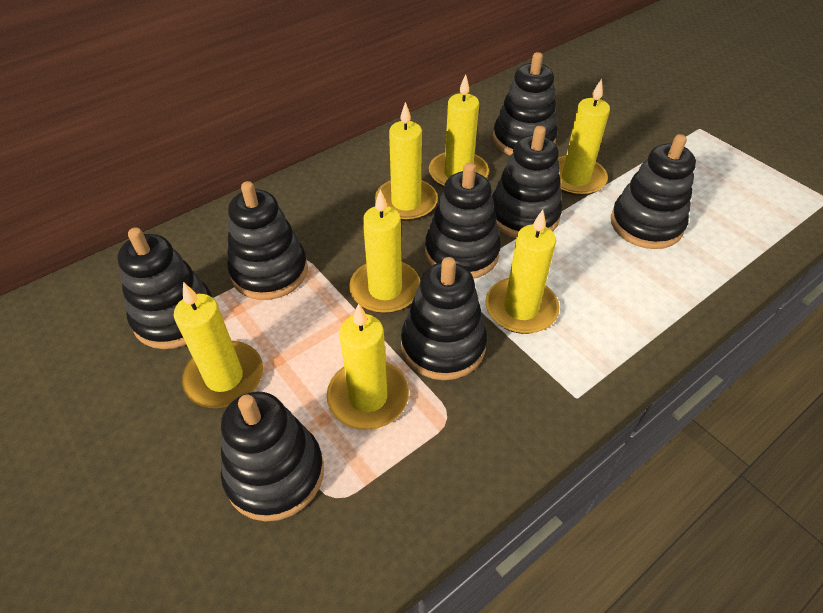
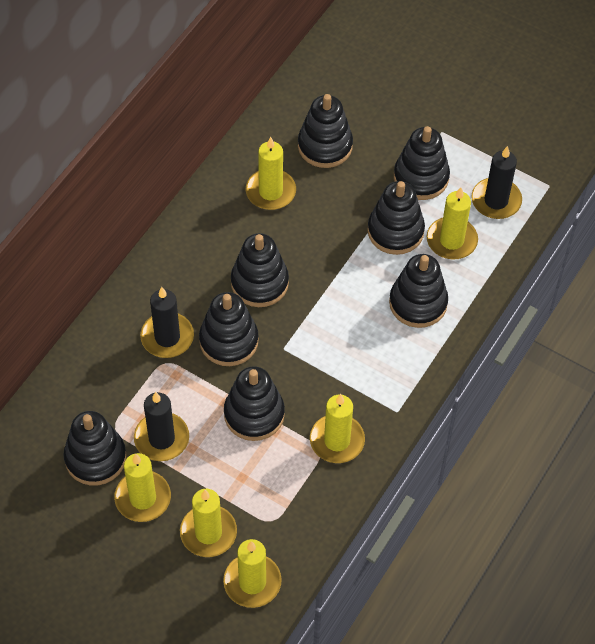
black candle: 0 -> 3
yellow candle: 7 -> 6

